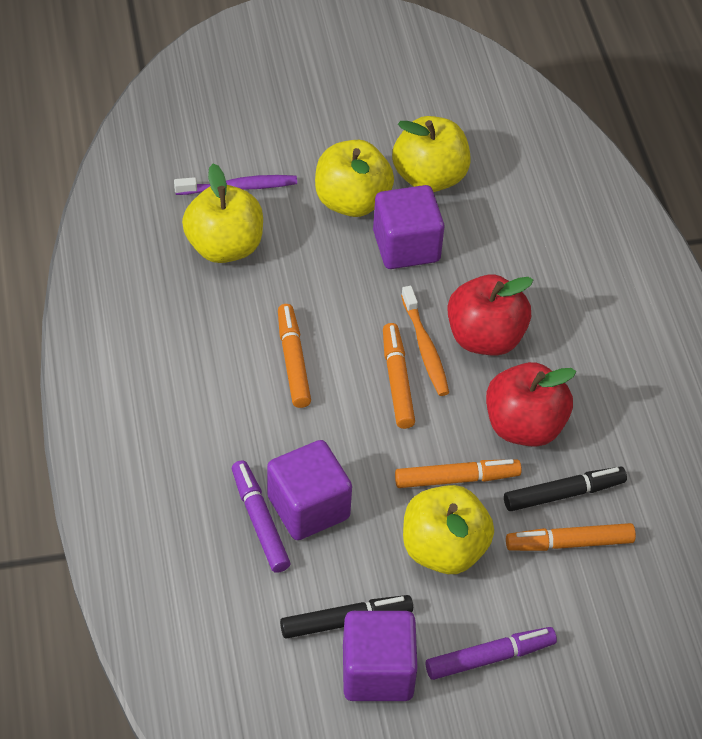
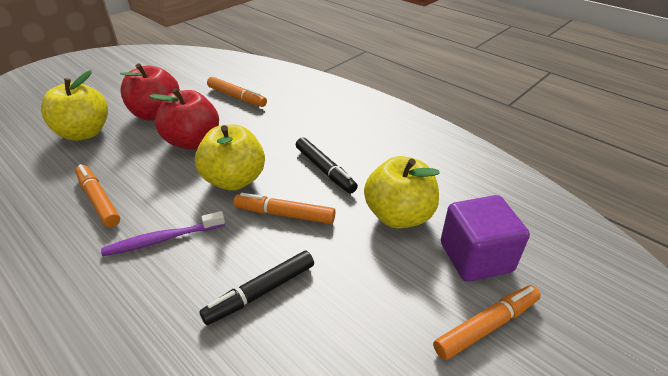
orange toothbrush: 1 -> 0
purple cube: 3 -> 1
purple marker: 2 -> 0
yellow apple: 4 -> 3

